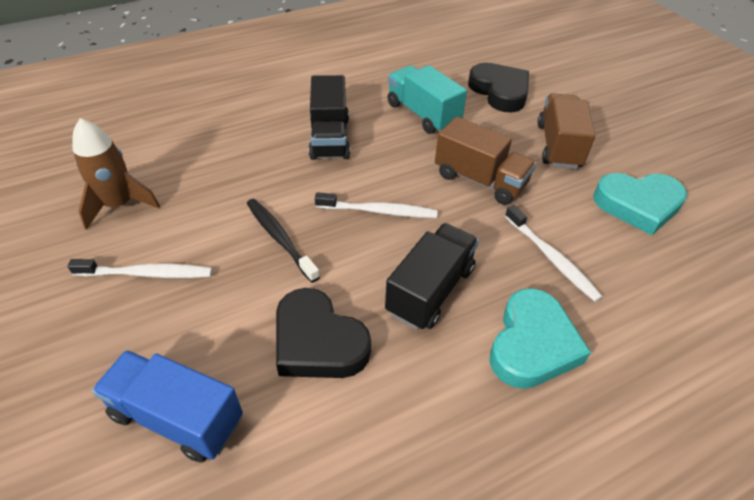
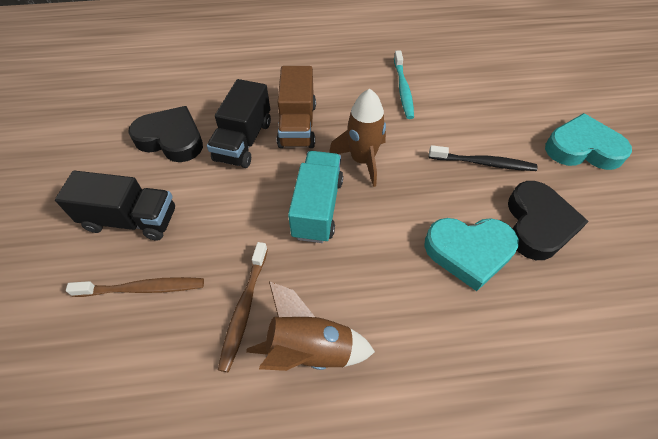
blue truck: 1 -> 0
brown rocket: 1 -> 2
brown toothbrush: 0 -> 2
brown truck: 2 -> 1
turquoise toothbrush: 0 -> 1
white toothbrush: 3 -> 0

